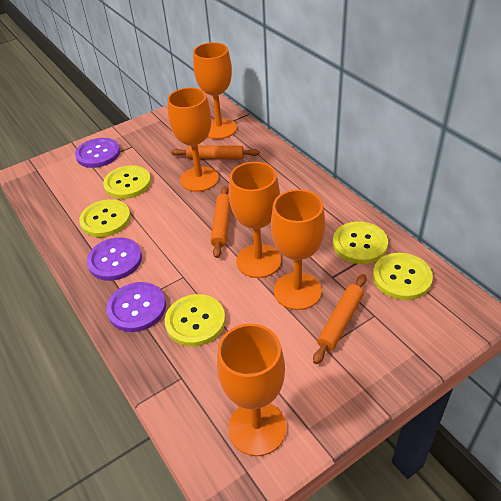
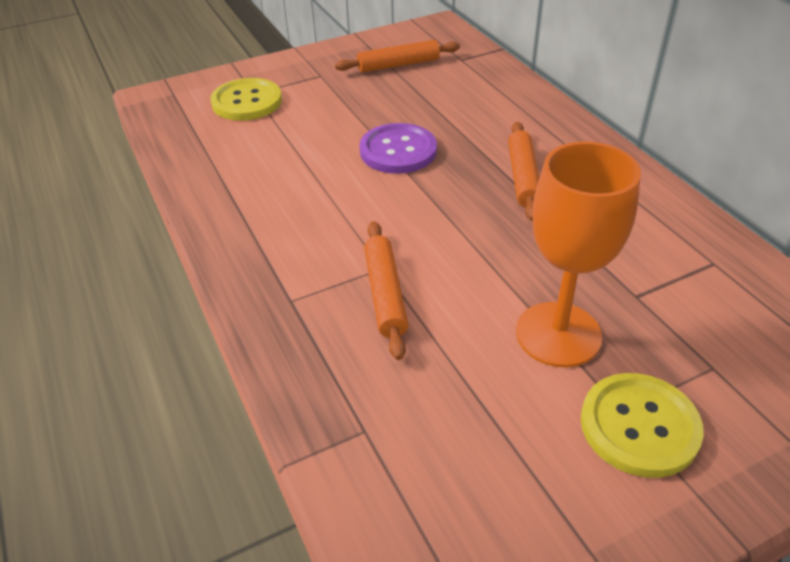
orange goblet: 5 -> 1
purple button: 3 -> 1
yellow button: 5 -> 2

